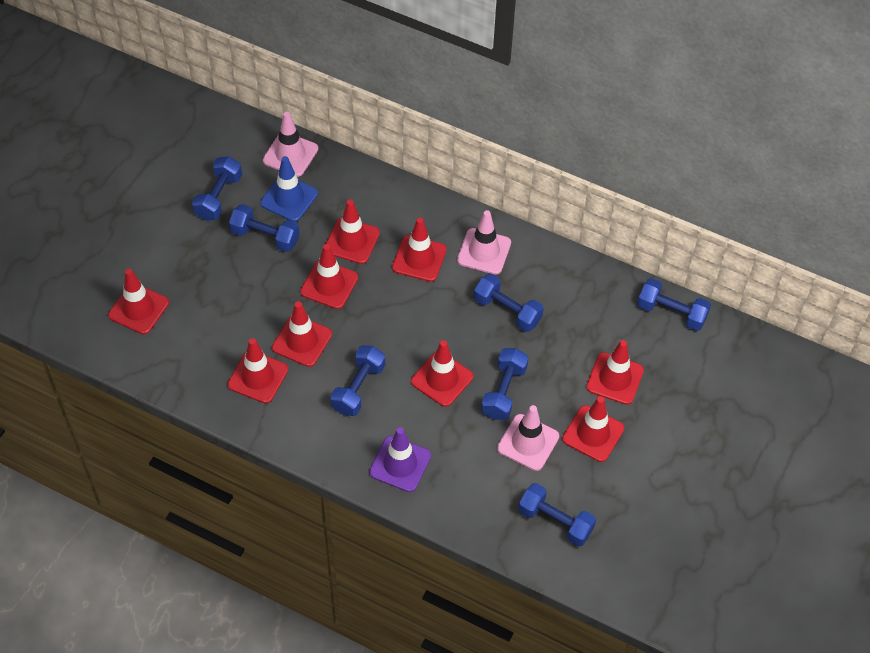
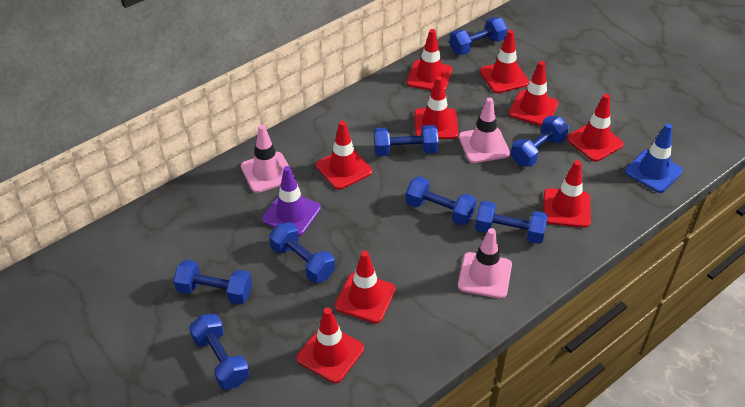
blue dumbbell: 7 -> 8

